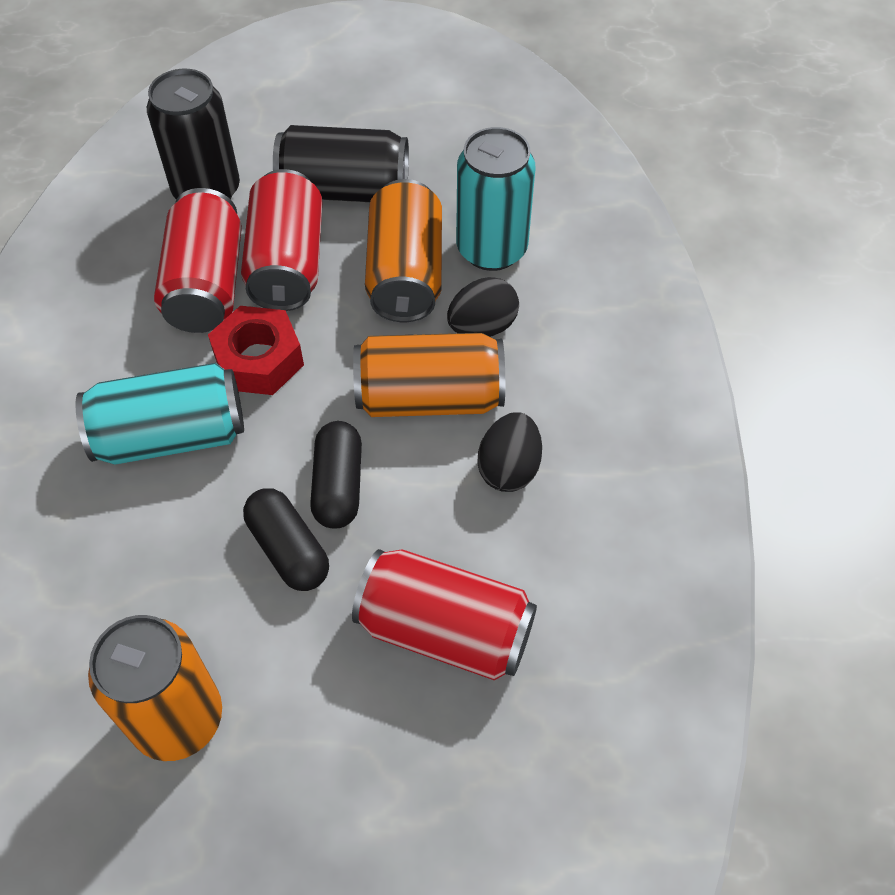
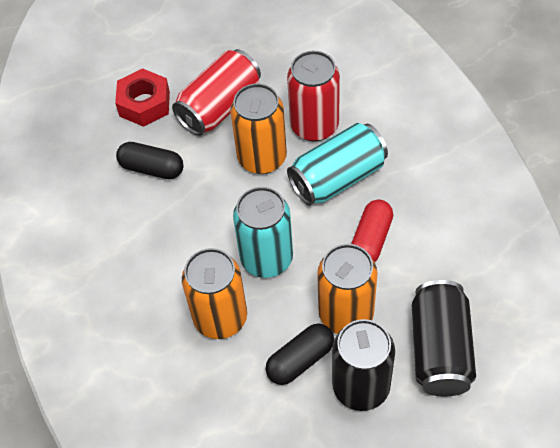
black egg: 2 -> 0
red can: 3 -> 2
red capsule: 0 -> 1

